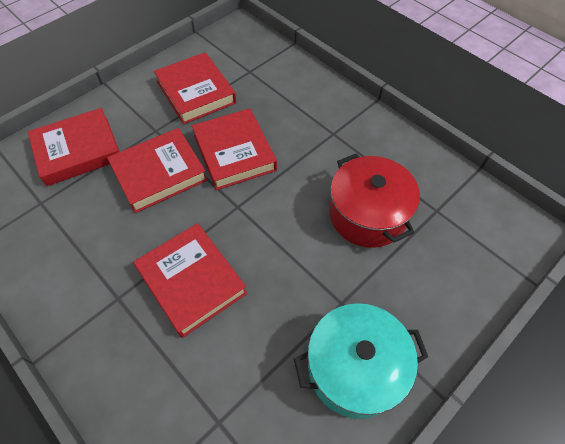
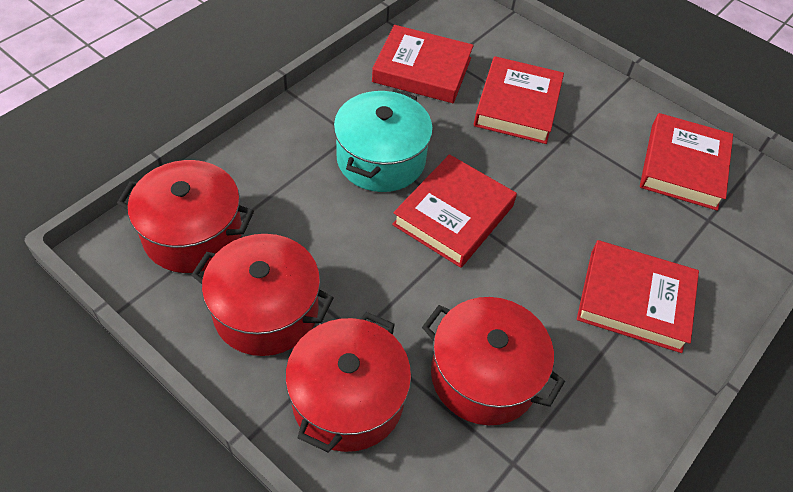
red pot: 1 -> 4

